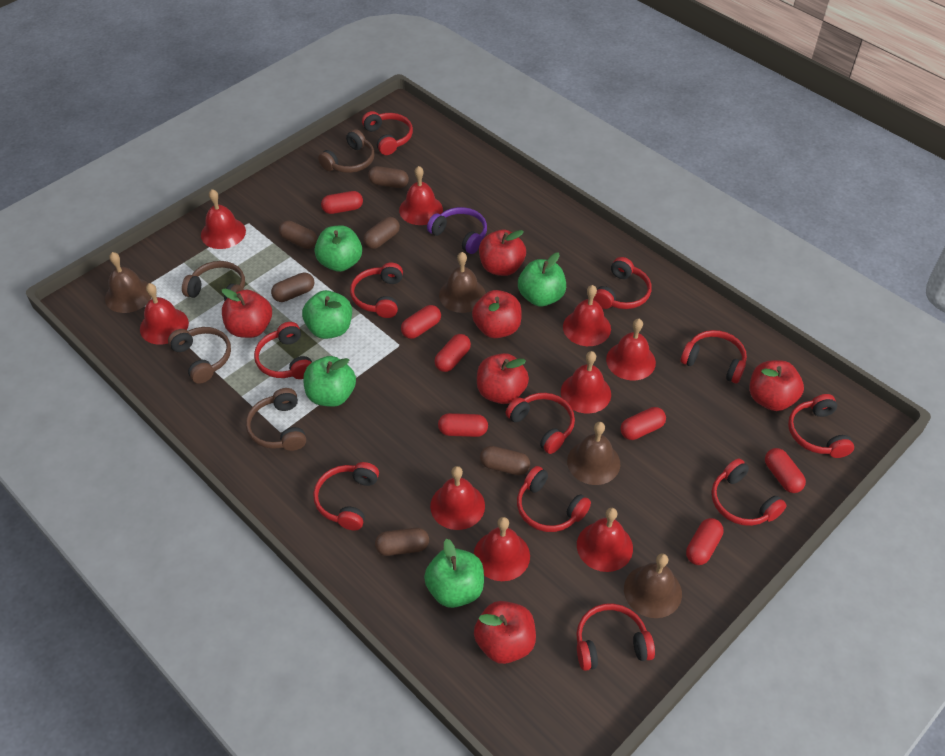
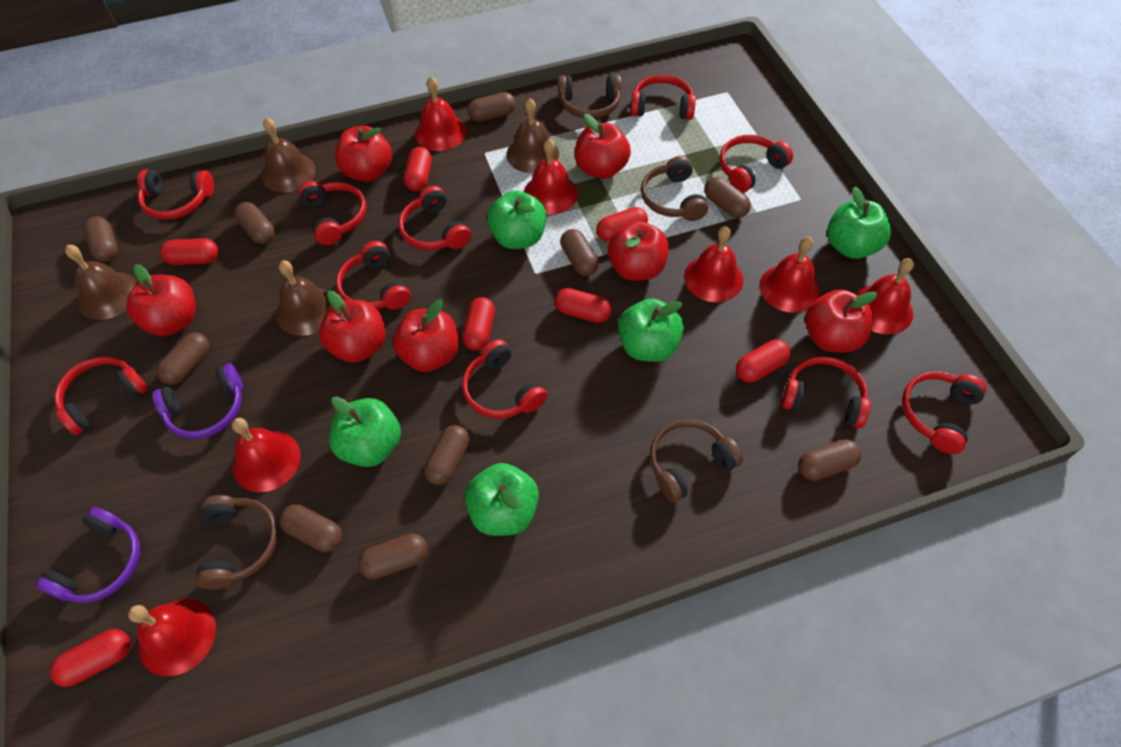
brown capsule: 6 -> 10
purple headphones: 1 -> 2
red apple: 6 -> 7
red bell: 9 -> 7
red headphones: 11 -> 10

